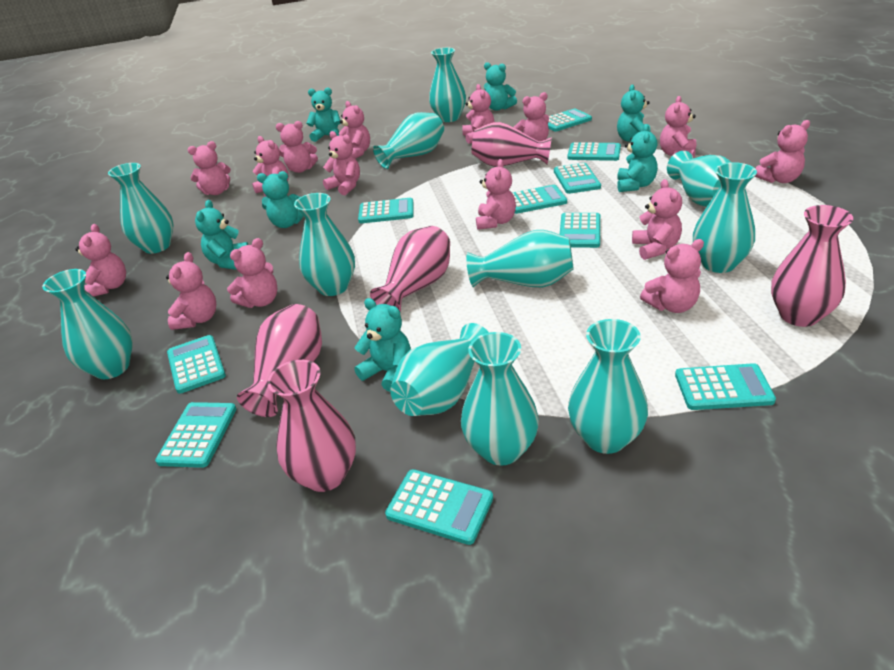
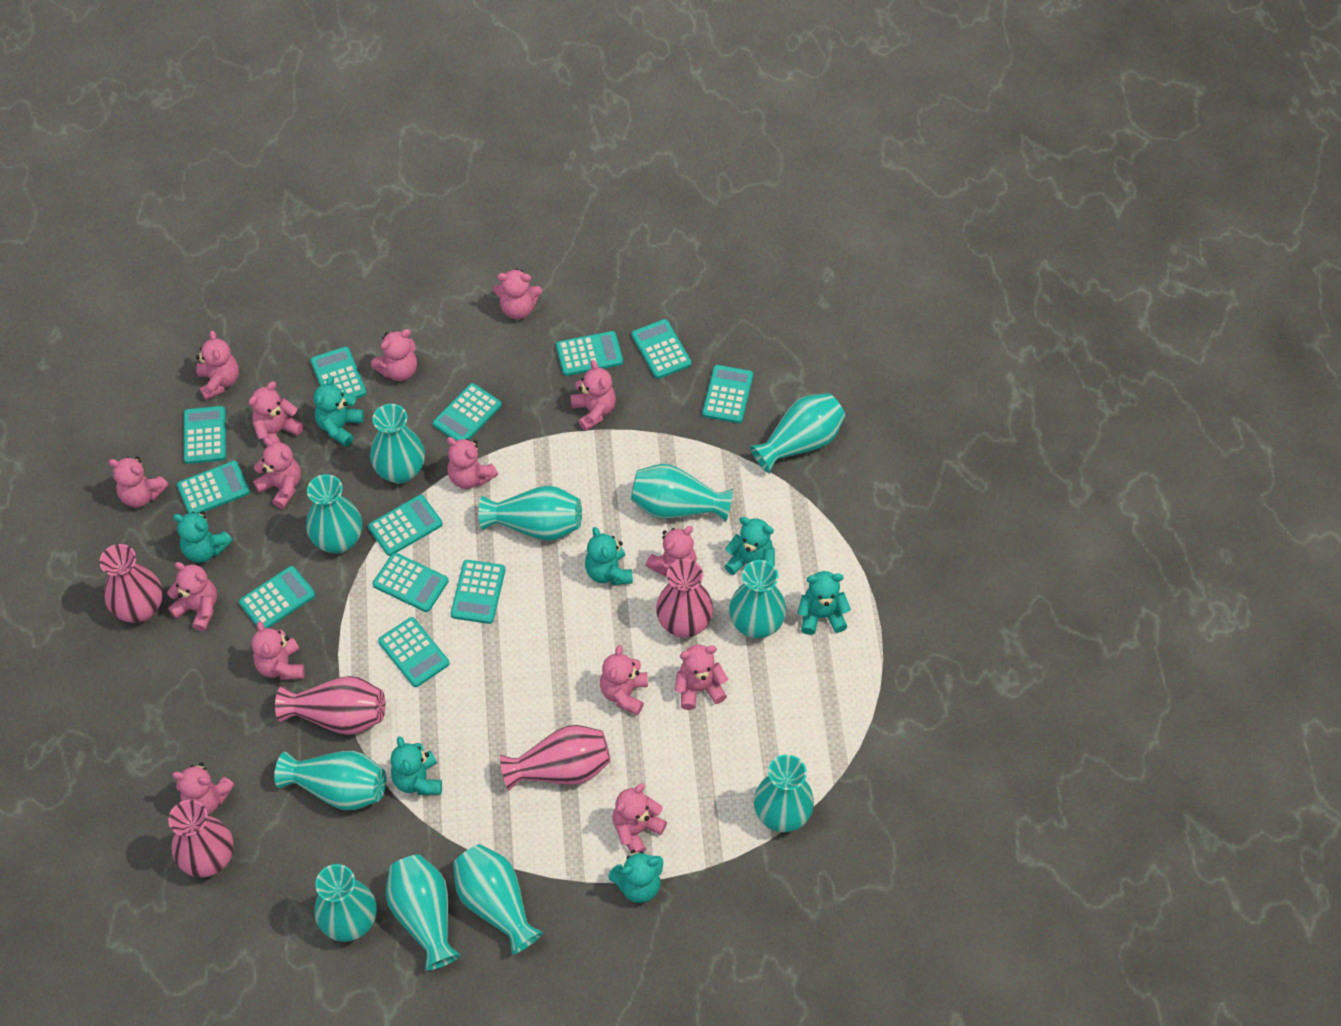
turquoise calculator: 10 -> 12

